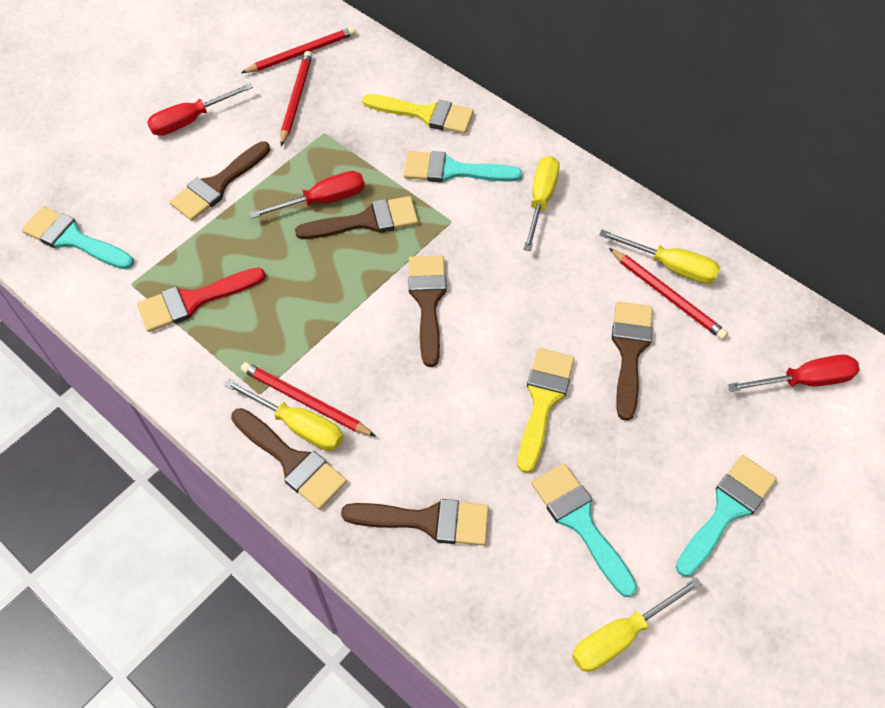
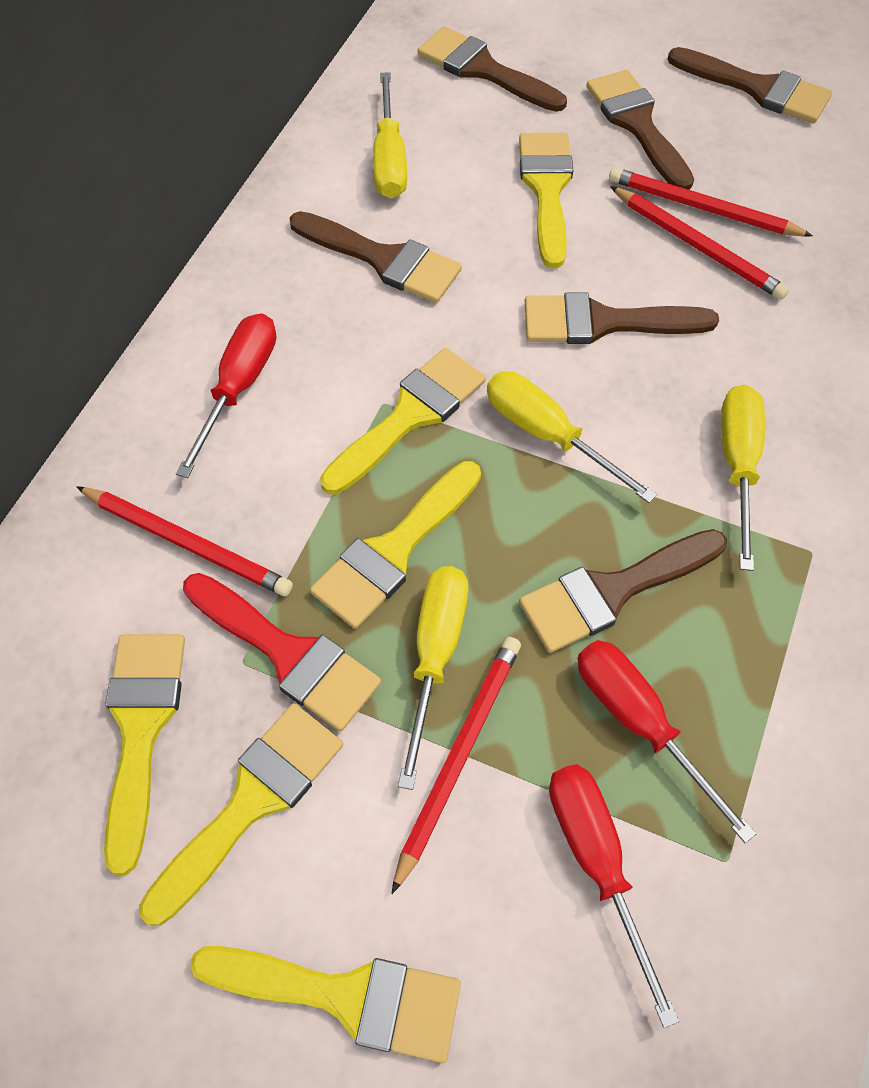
turquoise brush: 4 -> 0
yellow brush: 2 -> 6

